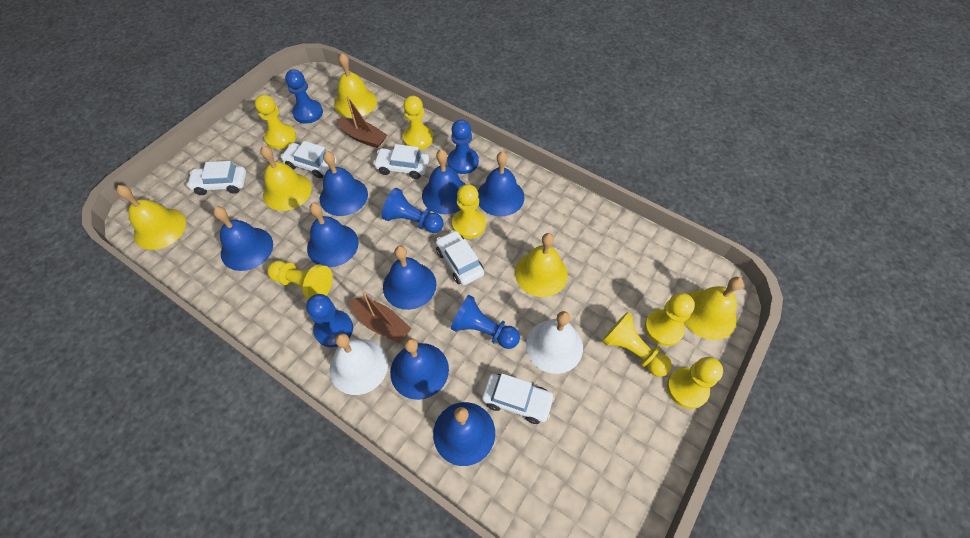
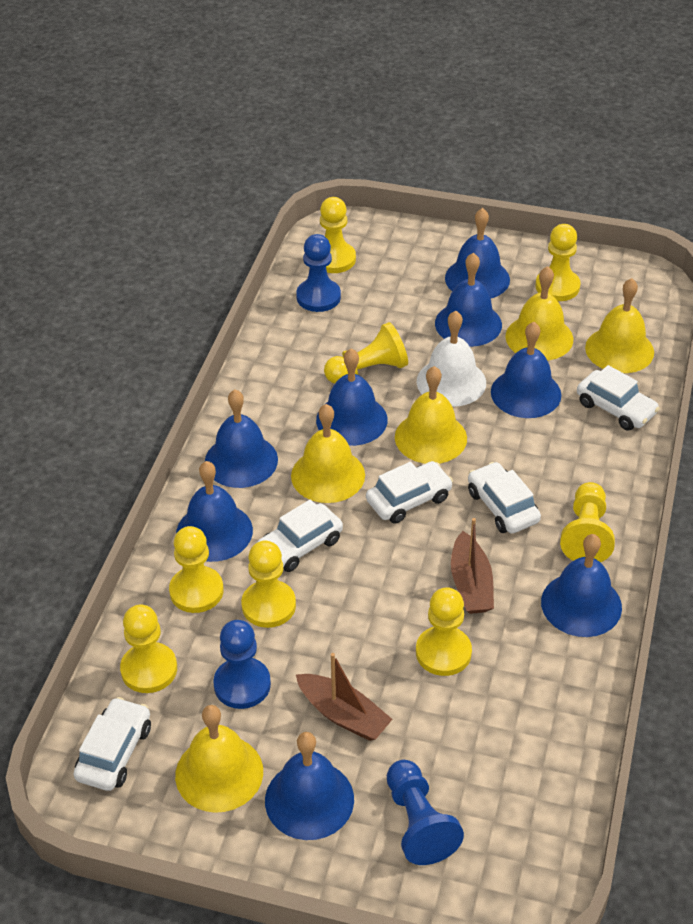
blue pawn: 5 -> 3
white bell: 2 -> 1
yellow pawn: 7 -> 8

